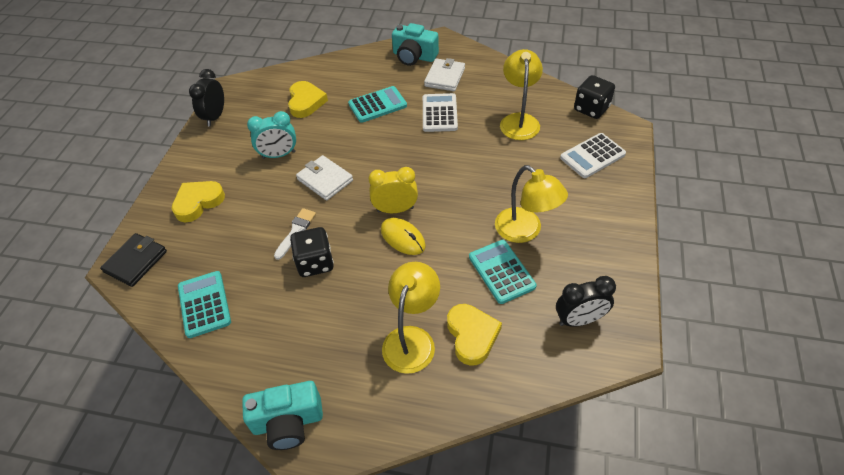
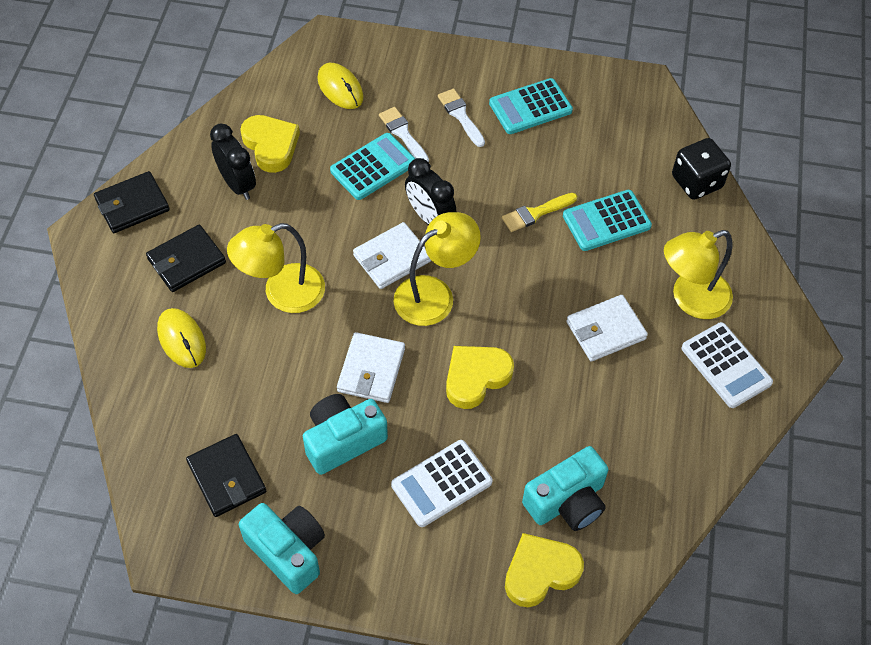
black dice: 2 -> 1
black wallet: 1 -> 3
turquoise camera: 2 -> 3
turquoise clock: 1 -> 0
white brush: 1 -> 2
white wallet: 2 -> 3
yellow brush: 0 -> 1
yellow clock: 1 -> 0
yellow mouse: 1 -> 2

